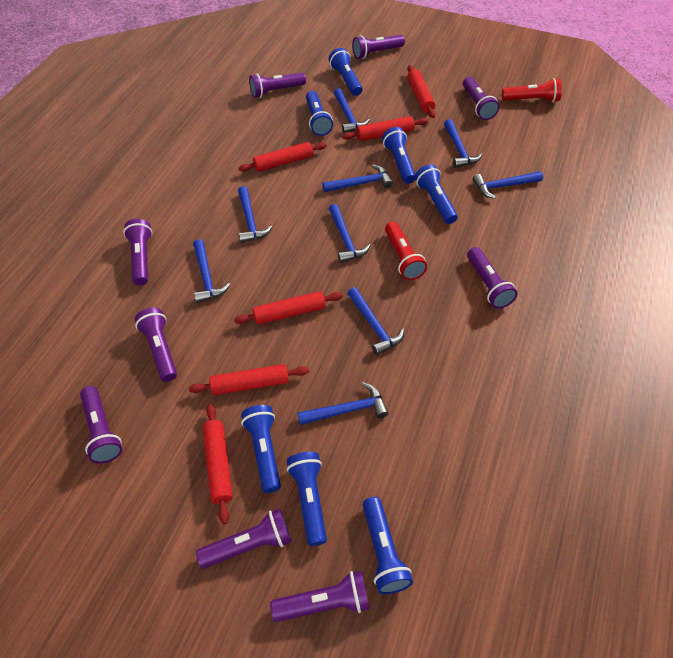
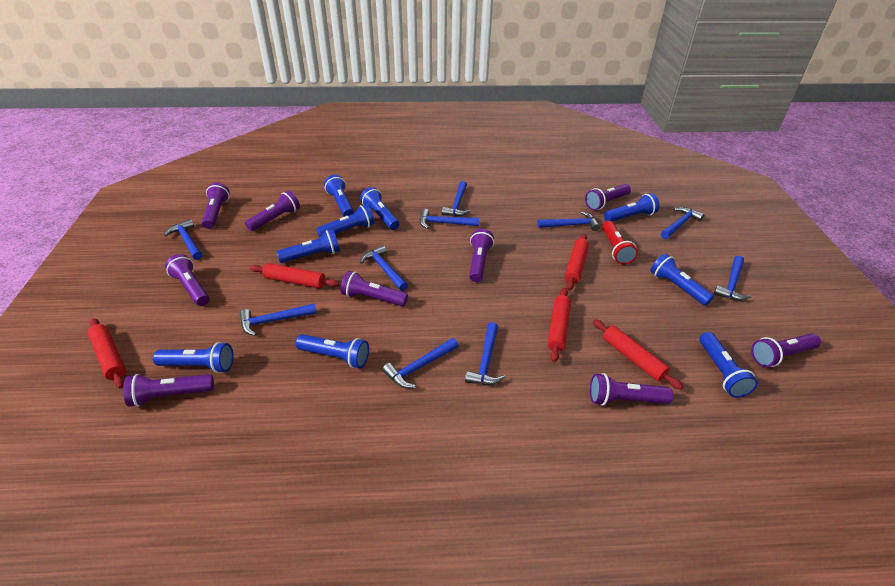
blue flashlight: 7 -> 9
blue hammer: 9 -> 10
red flashlight: 2 -> 1
red rolling pin: 6 -> 5

